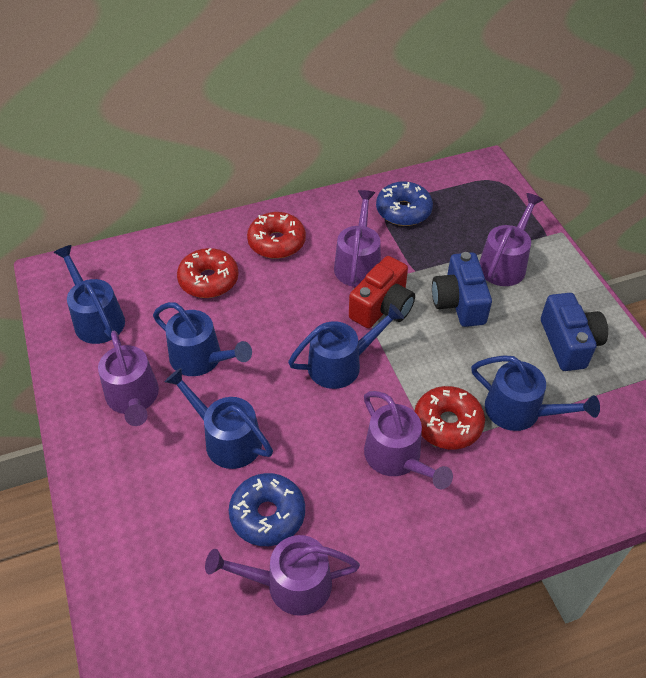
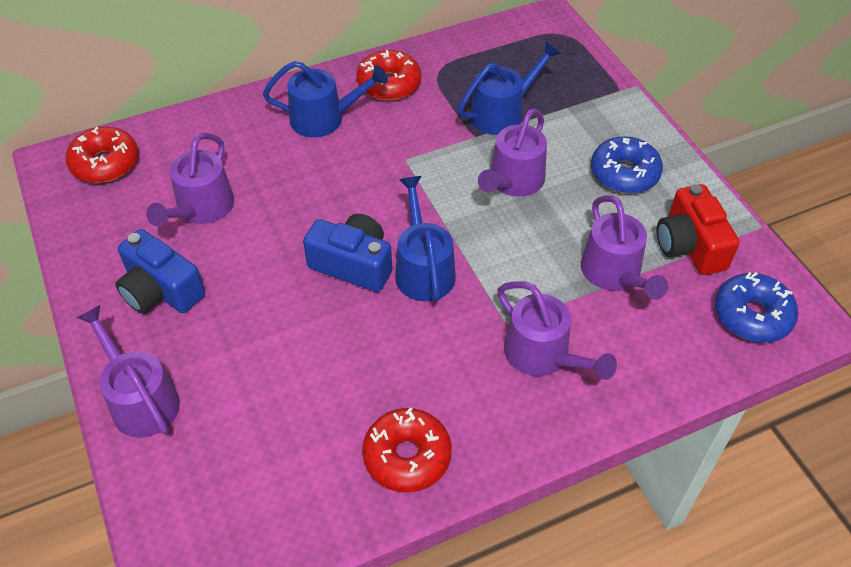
blue watering can: 5 -> 3

